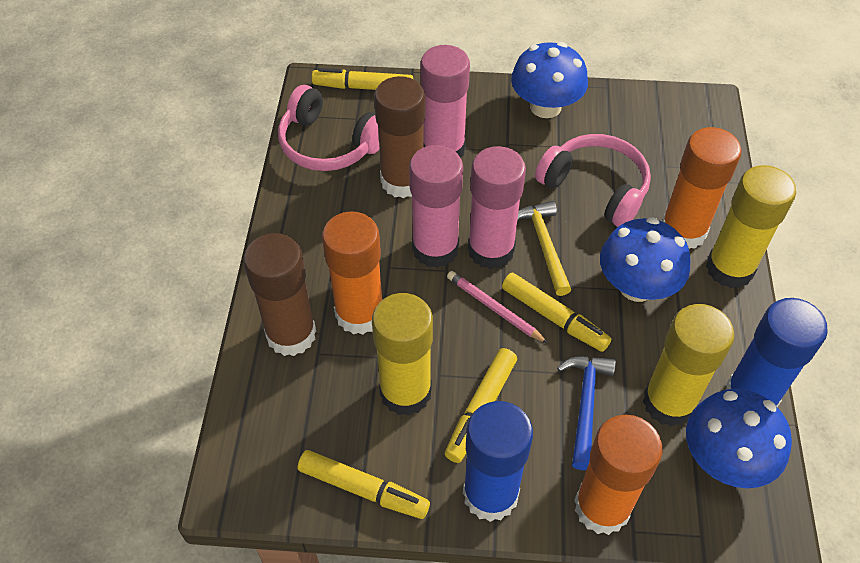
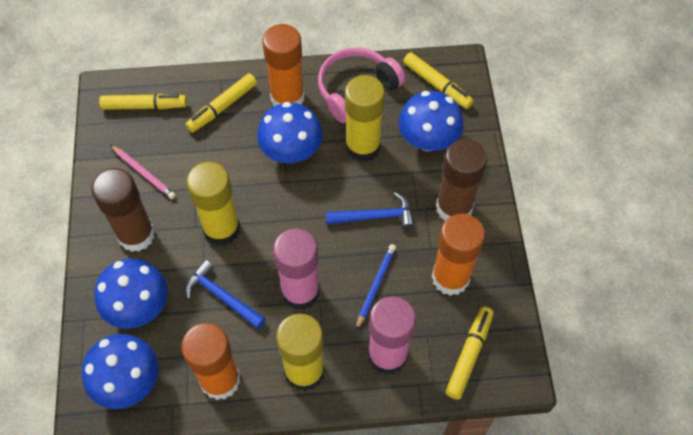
blue glue stick: 2 -> 0
blue hammer: 1 -> 2
blue mushroom: 3 -> 4
blue pencil: 0 -> 1
pink glue stick: 3 -> 2
pink headphones: 2 -> 1
yellow hammer: 1 -> 0

